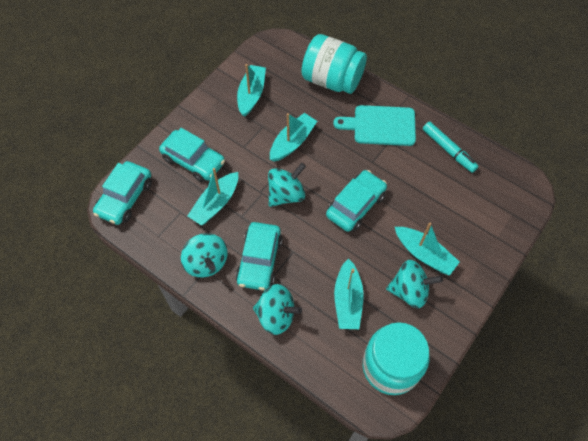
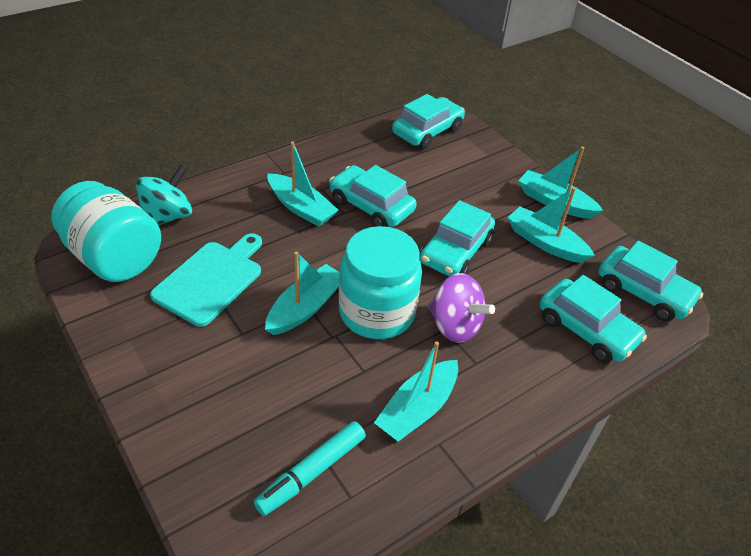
purple spinning top: 0 -> 1
turquoise car: 4 -> 5
turquoise spinning top: 4 -> 1

